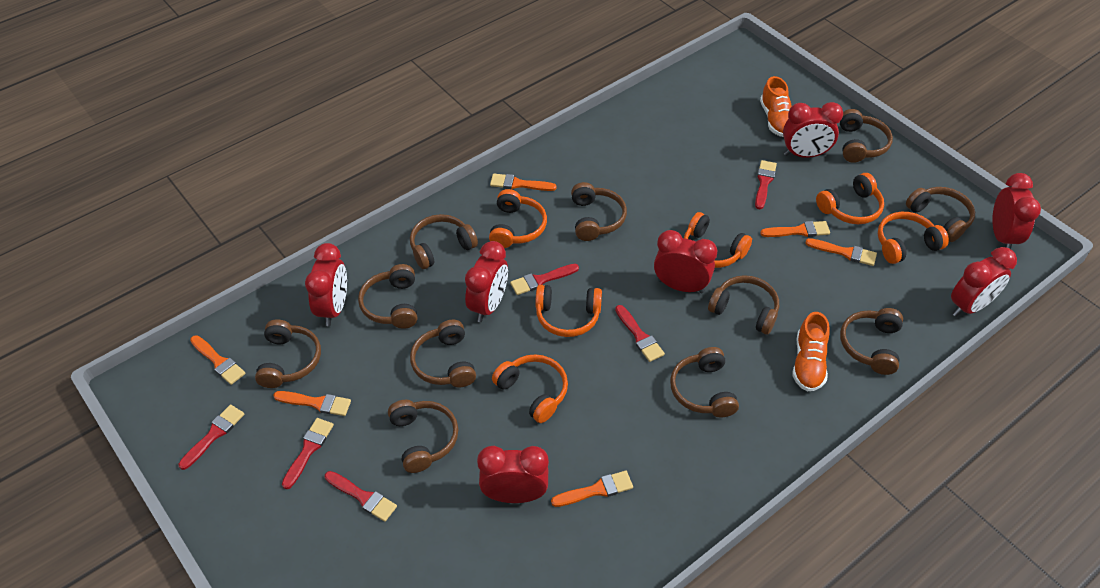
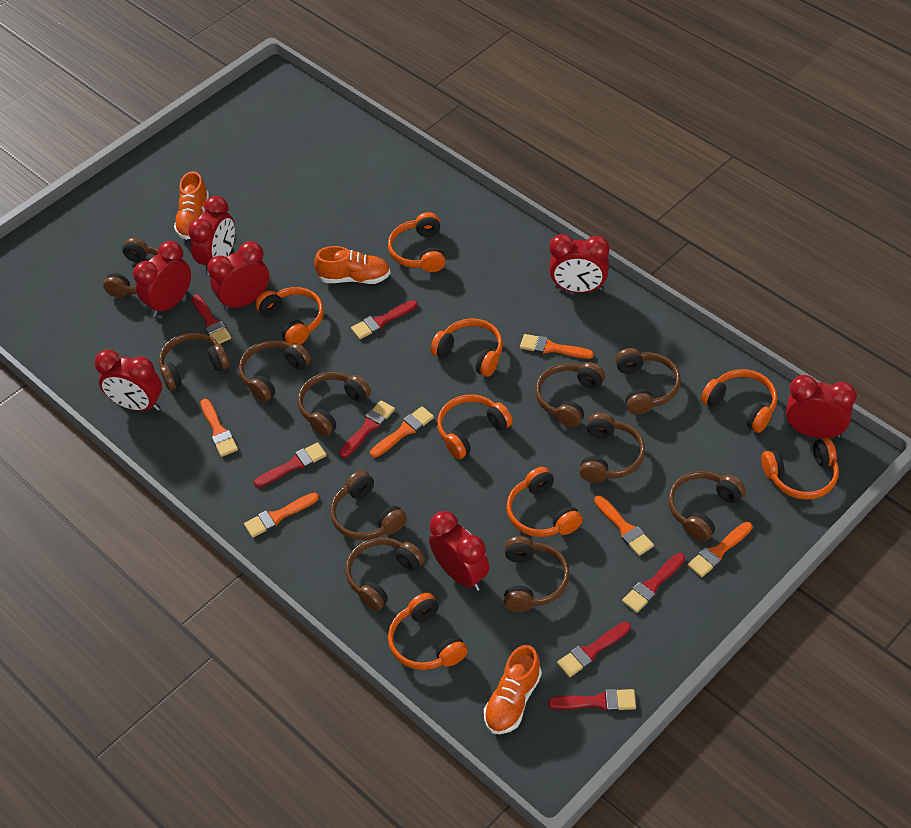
orange headphones: 6 -> 8
orange shoe: 2 -> 3
red brush: 6 -> 7

